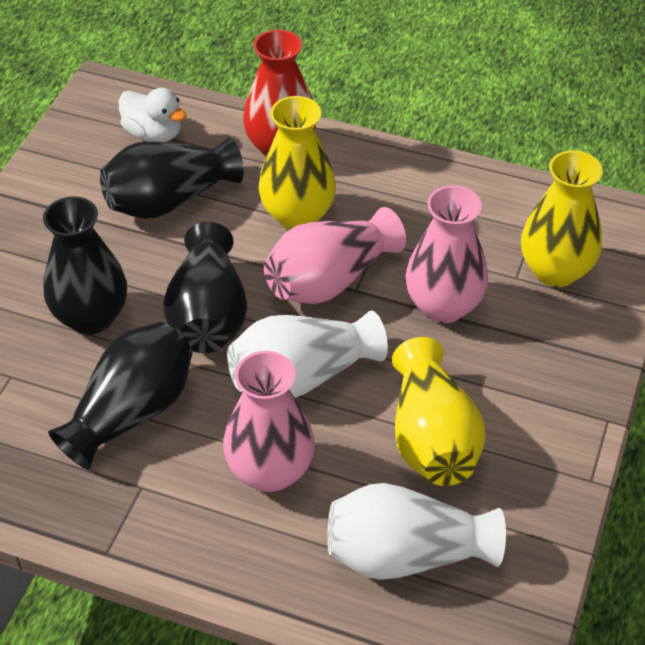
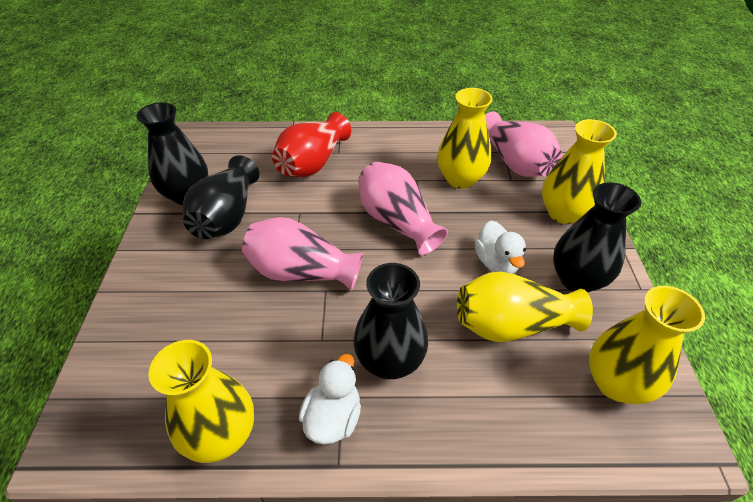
white duck: 1 -> 2
white vase: 2 -> 0
yellow vase: 3 -> 5

